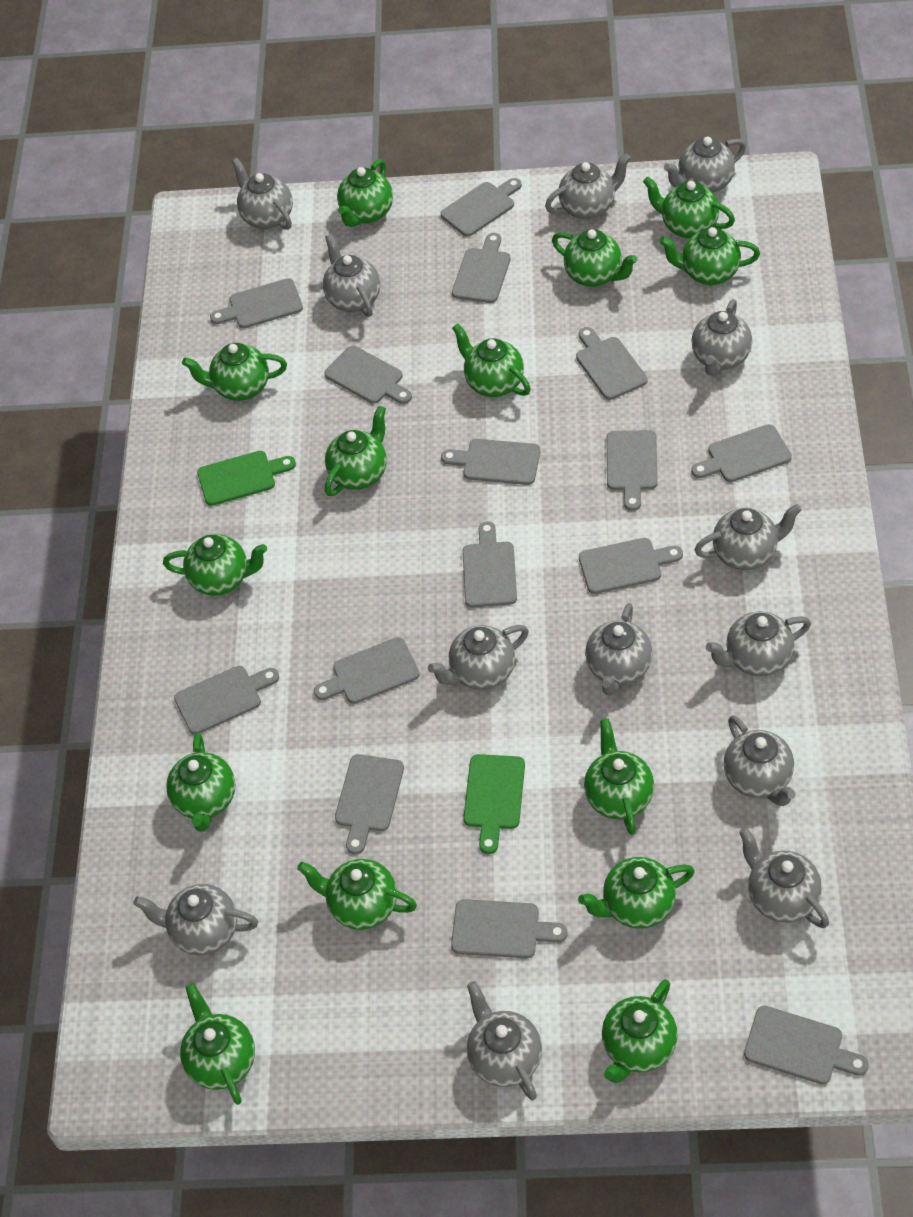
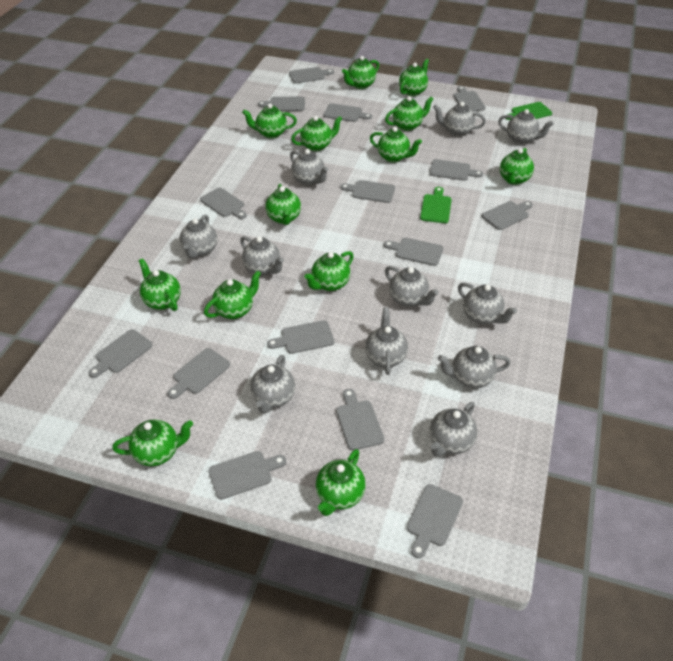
green teapot: 14 -> 13
grey teapot: 13 -> 11

